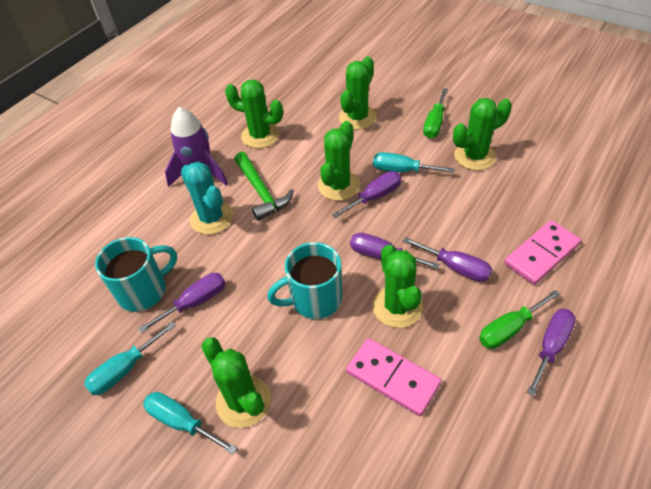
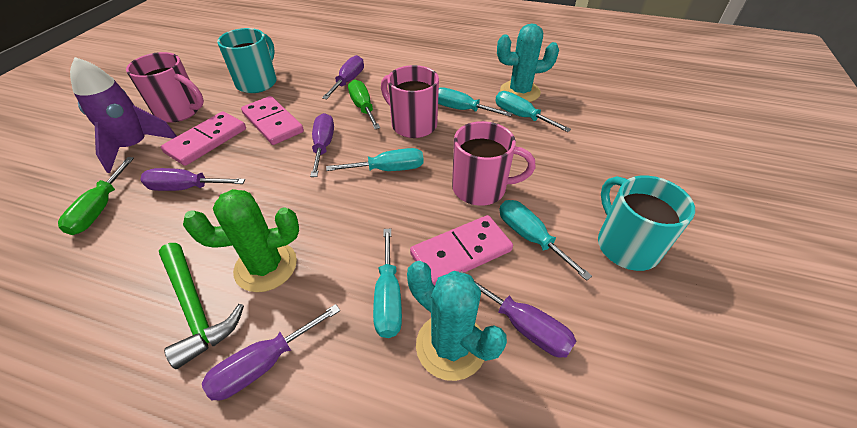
green cactus: 6 -> 1
pink domino: 2 -> 3
pink mug: 0 -> 3
turquoise cactus: 1 -> 2
turquoise screwdriver: 3 -> 5

